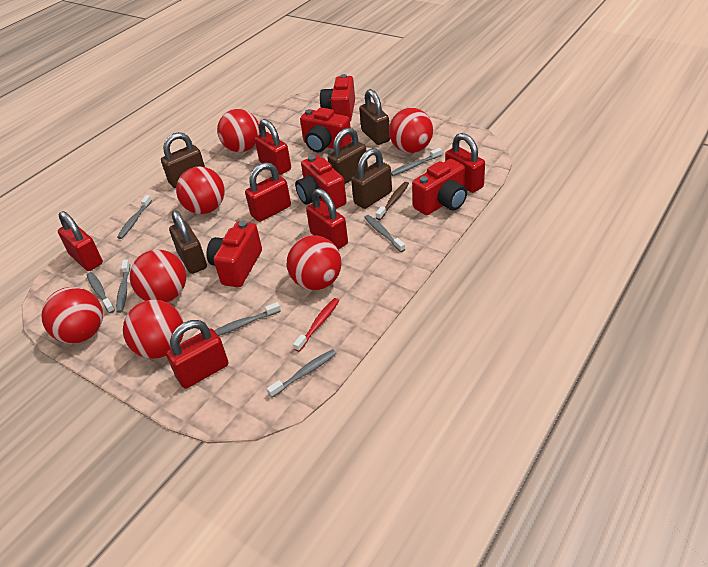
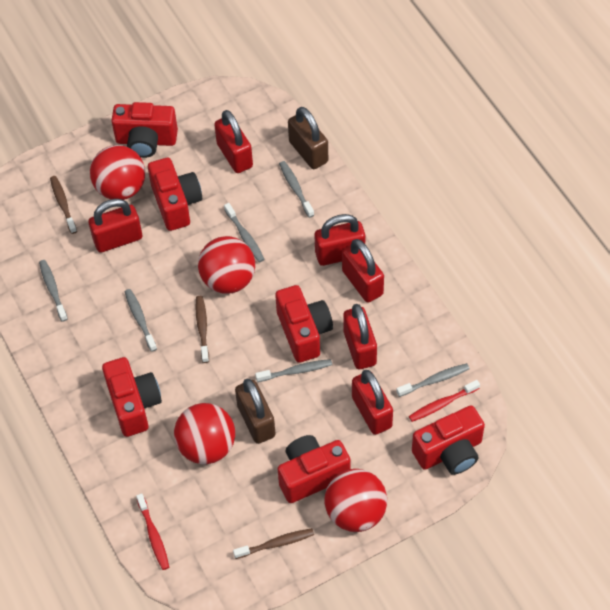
brown padlock: 5 -> 2
brown toothbrush: 1 -> 3
grey toothbrush: 7 -> 6
red ball: 7 -> 4
red camera: 5 -> 6
red toothbrush: 1 -> 2

